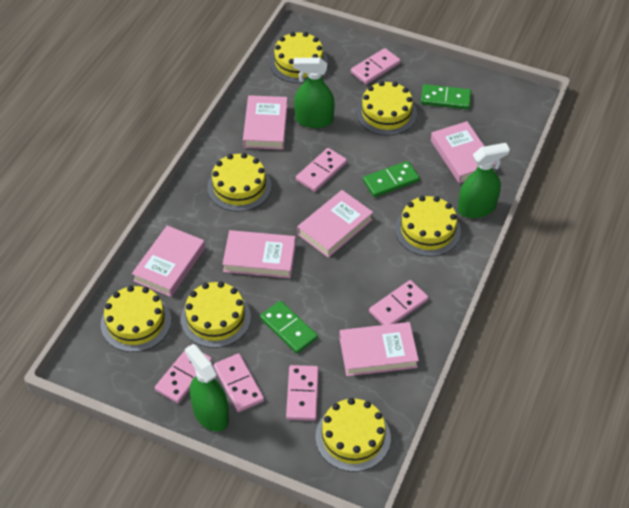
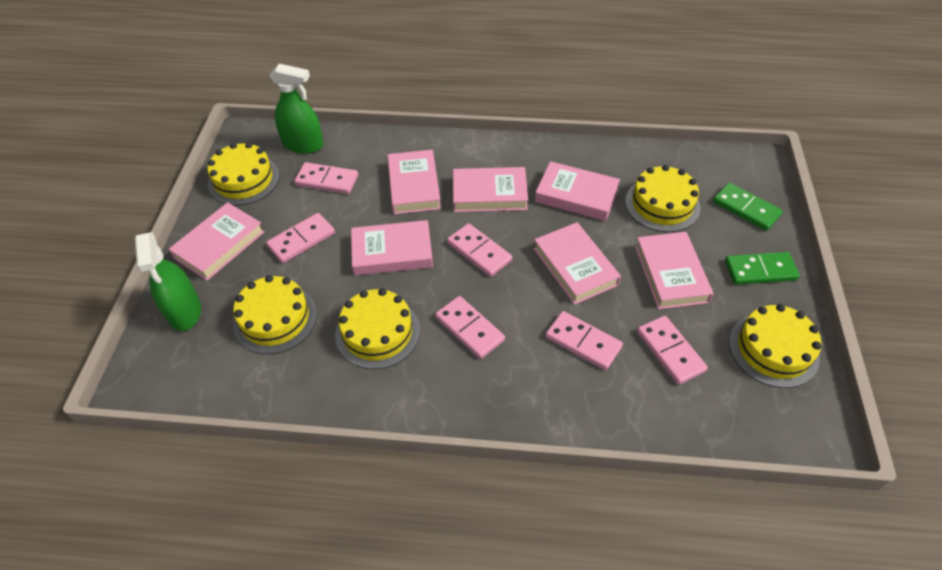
green domino: 3 -> 2
green spray bottle: 3 -> 2
pink book: 6 -> 7
yellow cake: 7 -> 5

